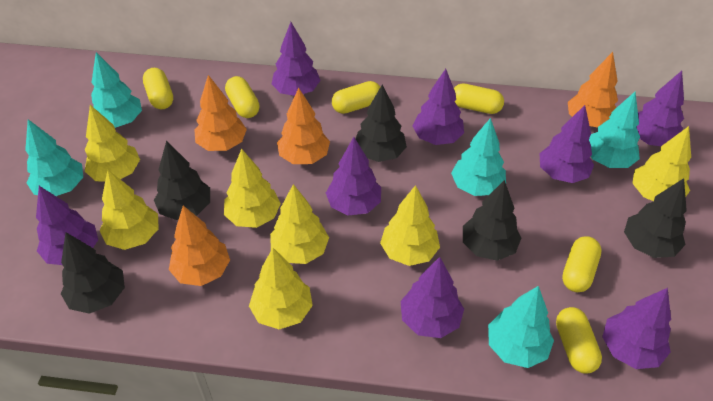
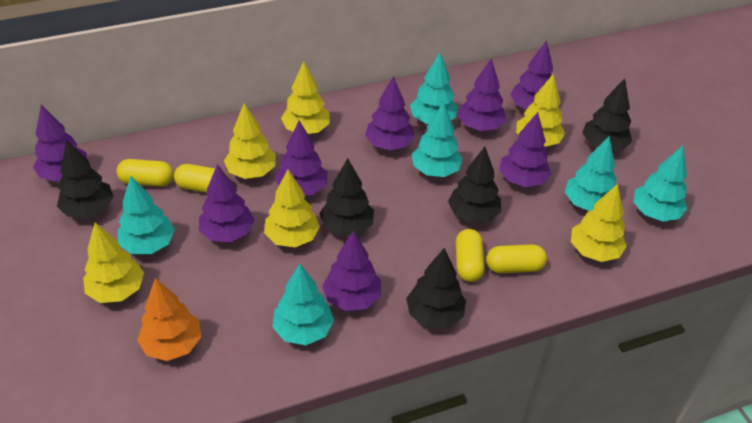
orange tree: 4 -> 1
turquoise tree: 5 -> 6
yellow capsule: 6 -> 4
yellow tree: 7 -> 6

